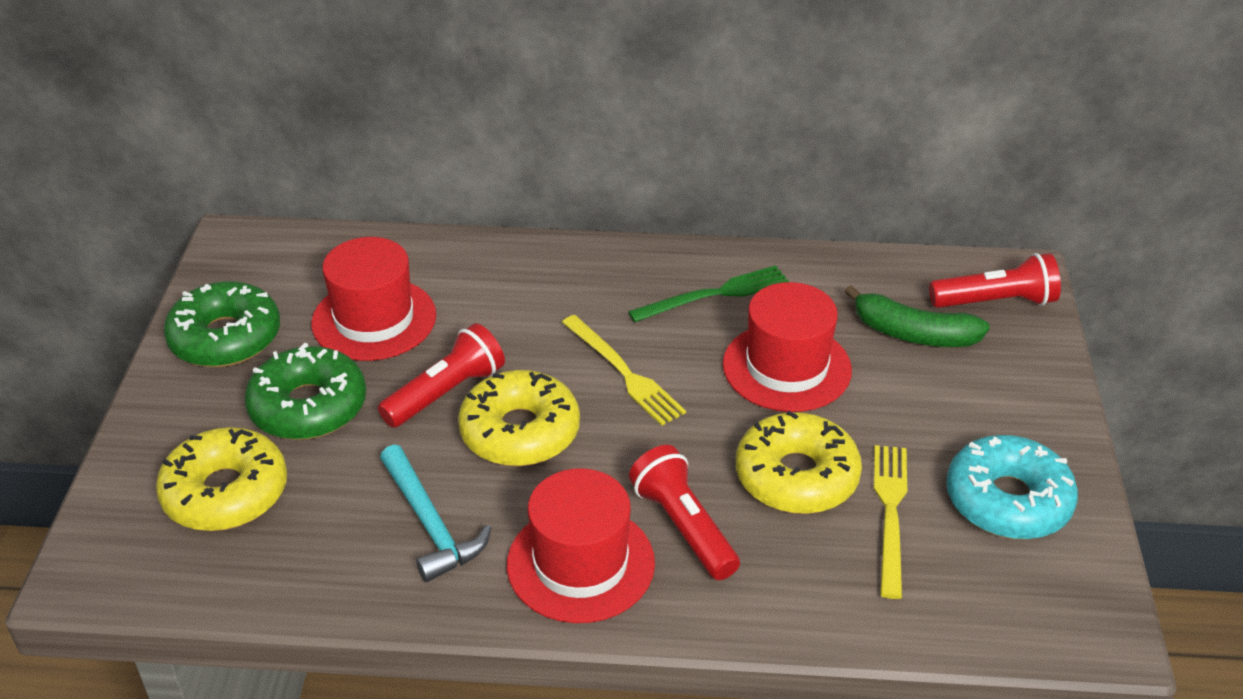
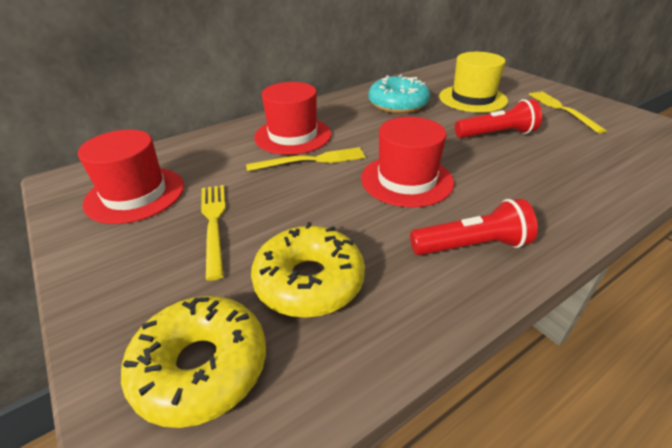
green banana: 1 -> 0
green donut: 2 -> 0
green fork: 1 -> 0
red flashlight: 3 -> 2
turquoise hammer: 1 -> 0
yellow donut: 3 -> 2
yellow fork: 2 -> 3
yellow hat: 0 -> 1

